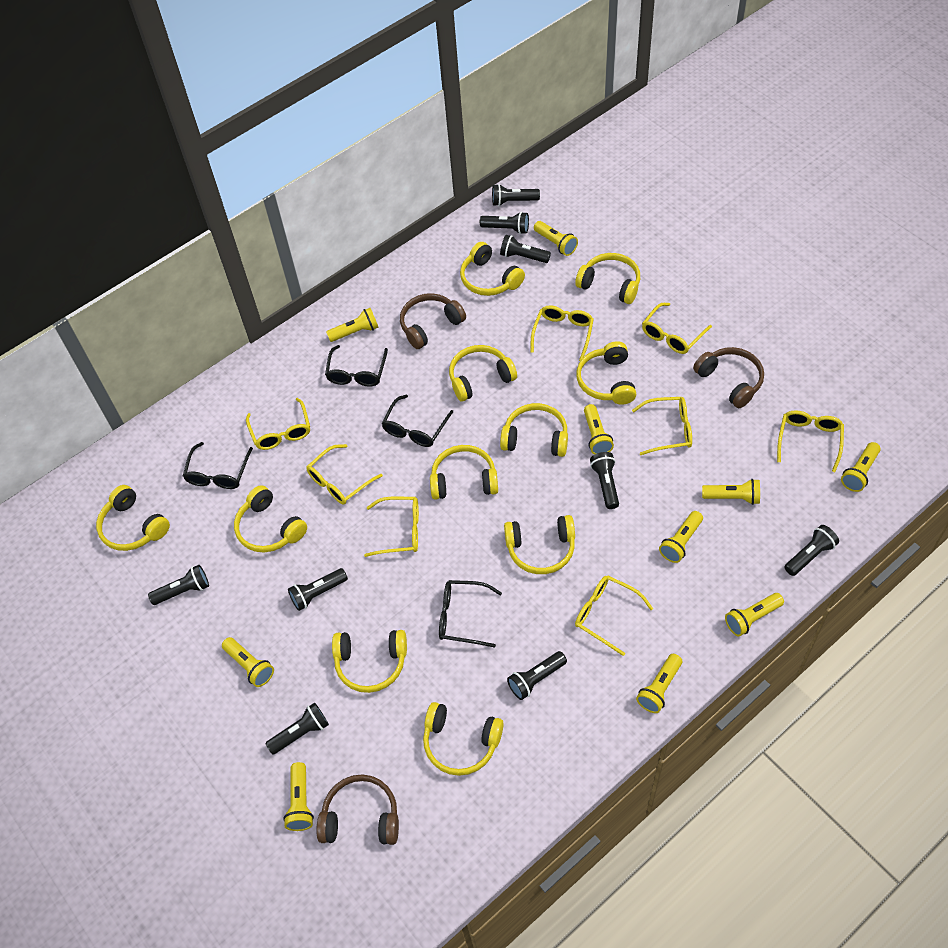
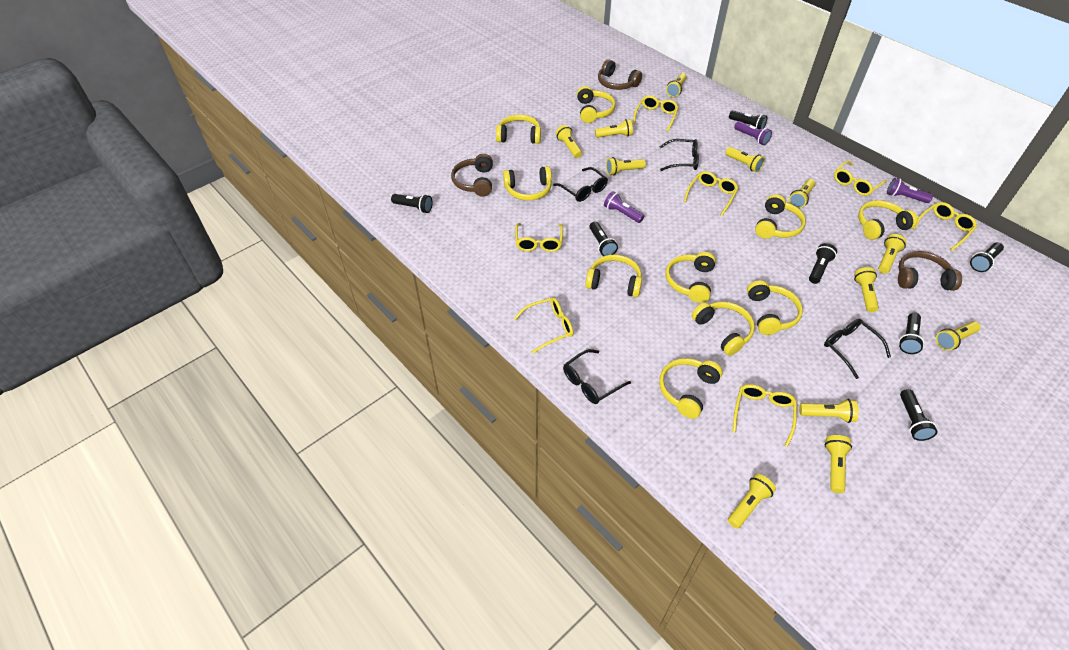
black flashlight: 9 -> 7
purple flashlight: 0 -> 3
yellow flashlight: 10 -> 12
yellow glasses: 8 -> 7
yellow headphones: 11 -> 10

